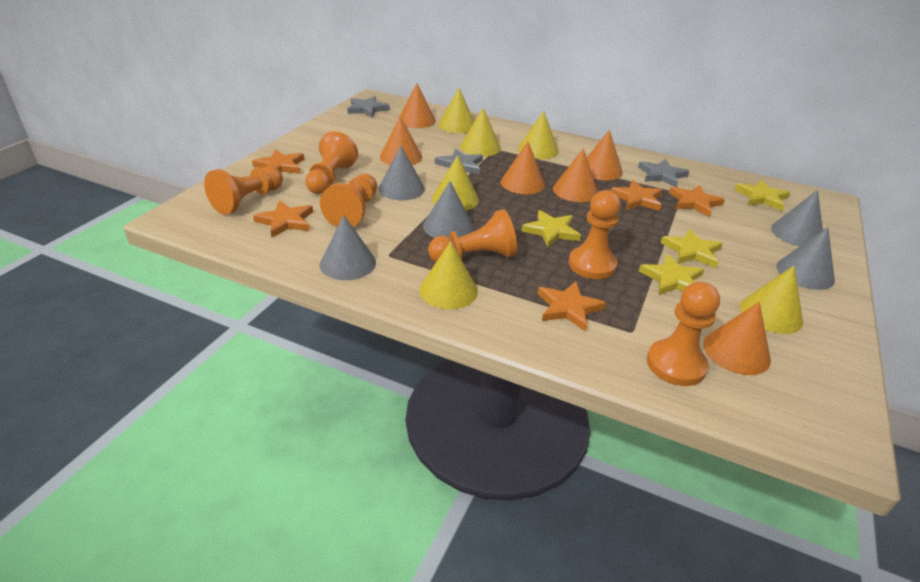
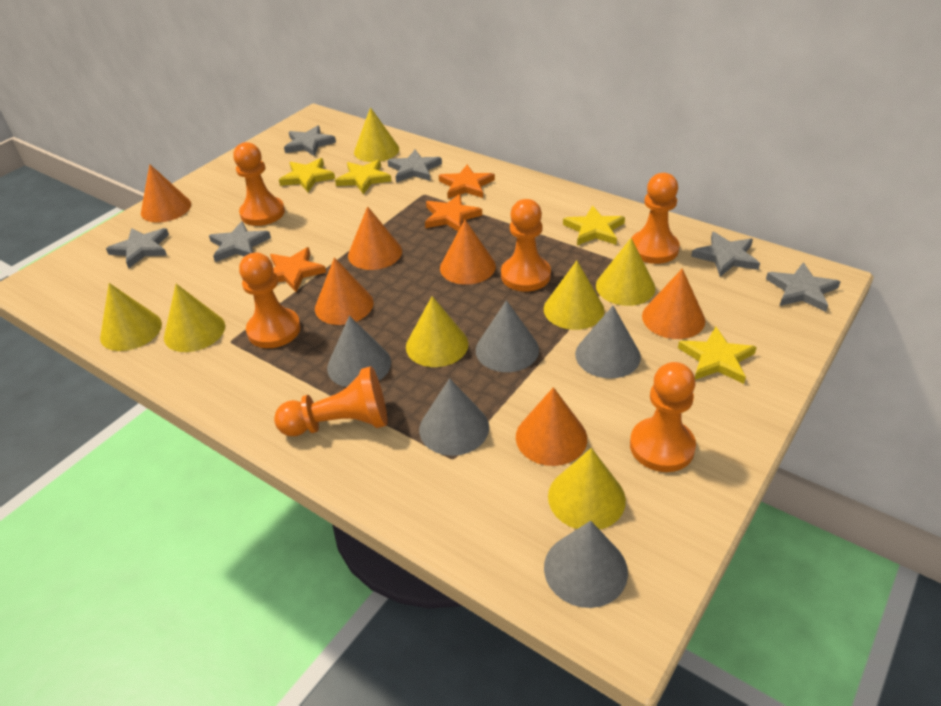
grey star: 3 -> 6
orange star: 5 -> 3
yellow cone: 6 -> 7

